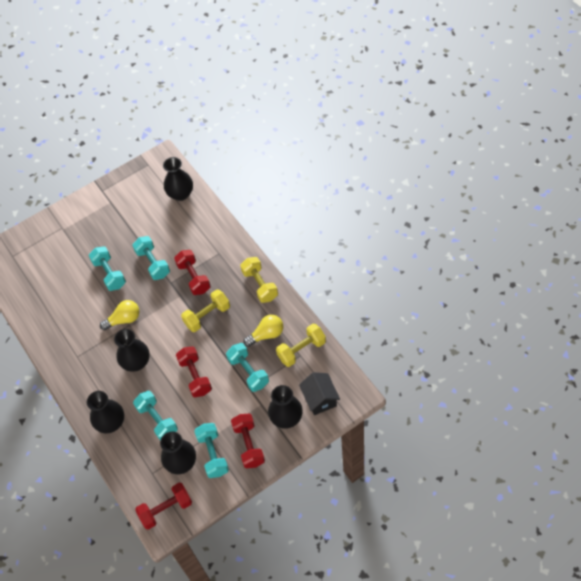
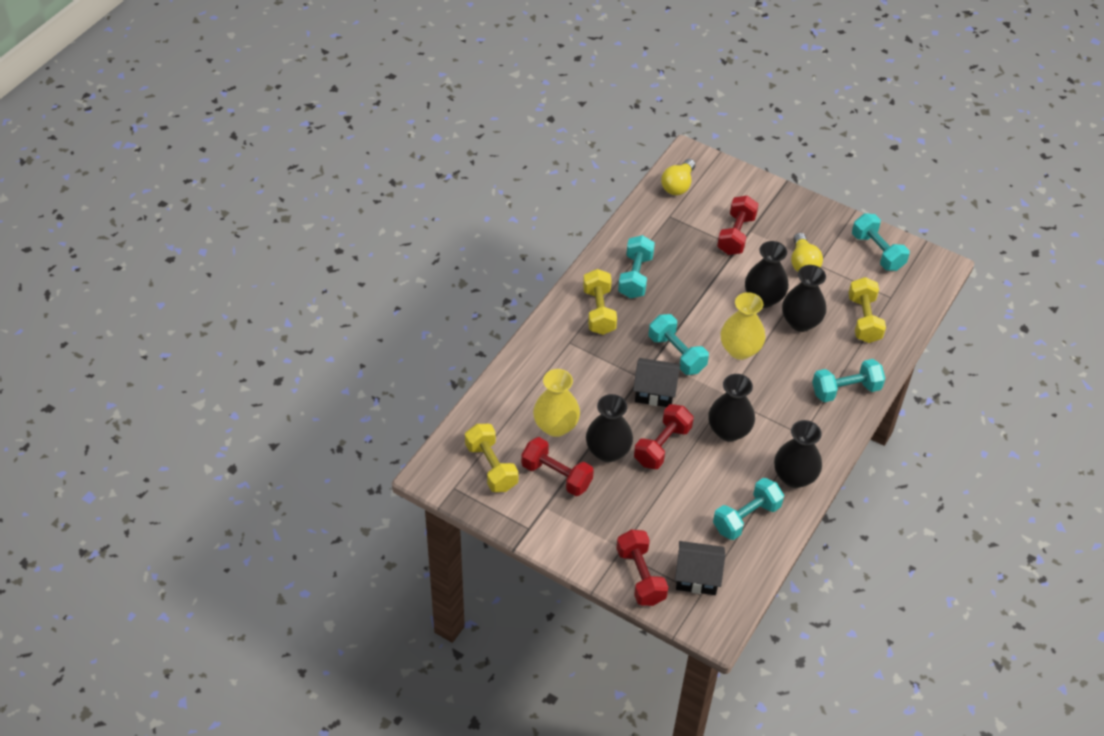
black house: 1 -> 2
yellow vase: 0 -> 2

